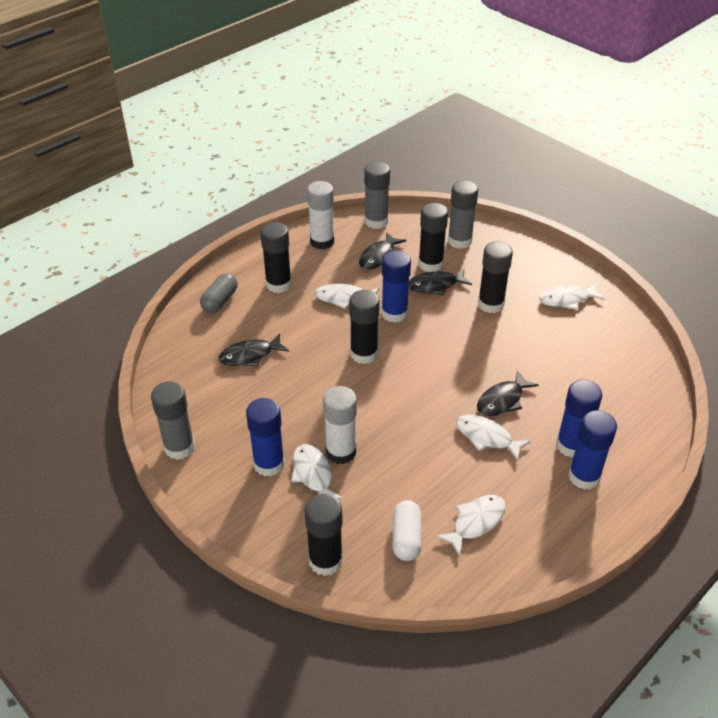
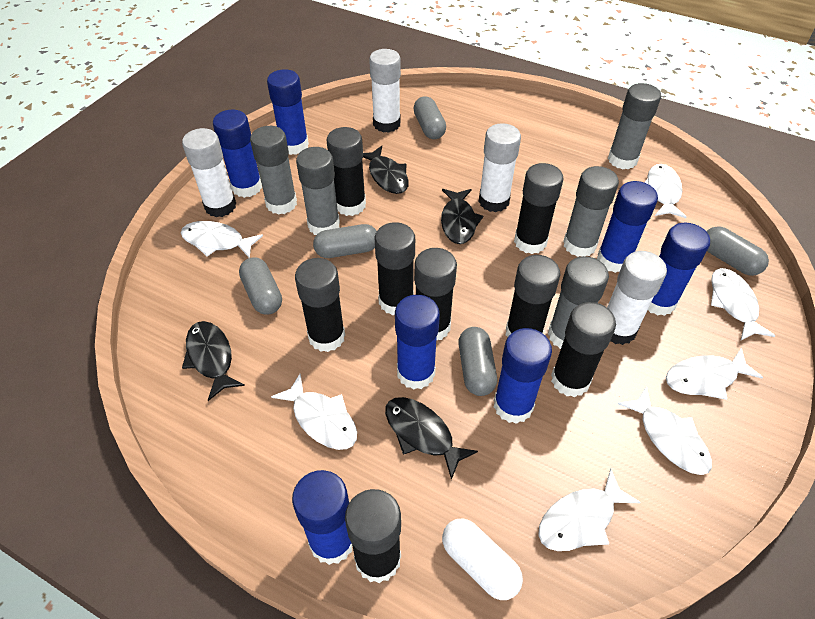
black glue stick: 5 -> 8
blue glue stick: 4 -> 7
grey capsule: 1 -> 5
grey glue stick: 3 -> 5
white fish: 5 -> 7
white glue stick: 2 -> 4

